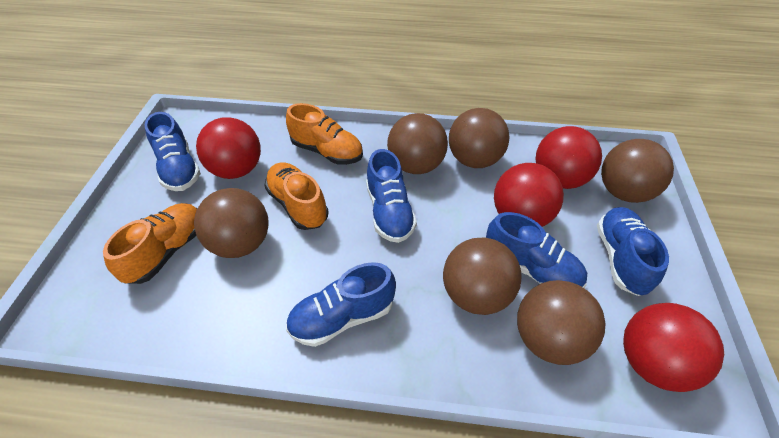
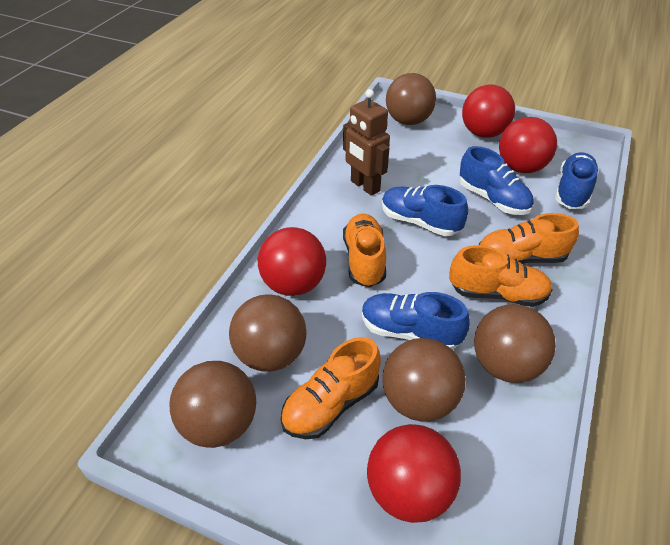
blue shoe: 5 -> 4
brown ball: 6 -> 5
brown robot: 0 -> 1
orange shoe: 3 -> 4

